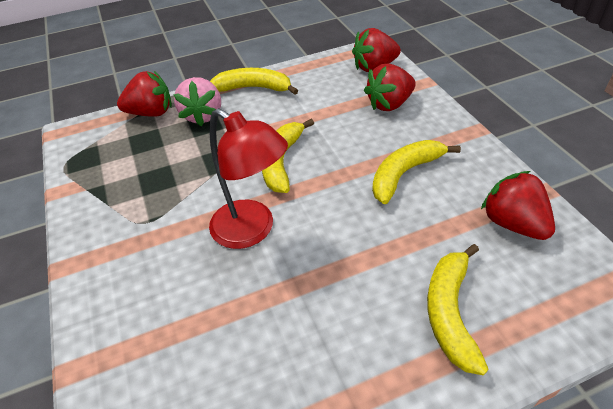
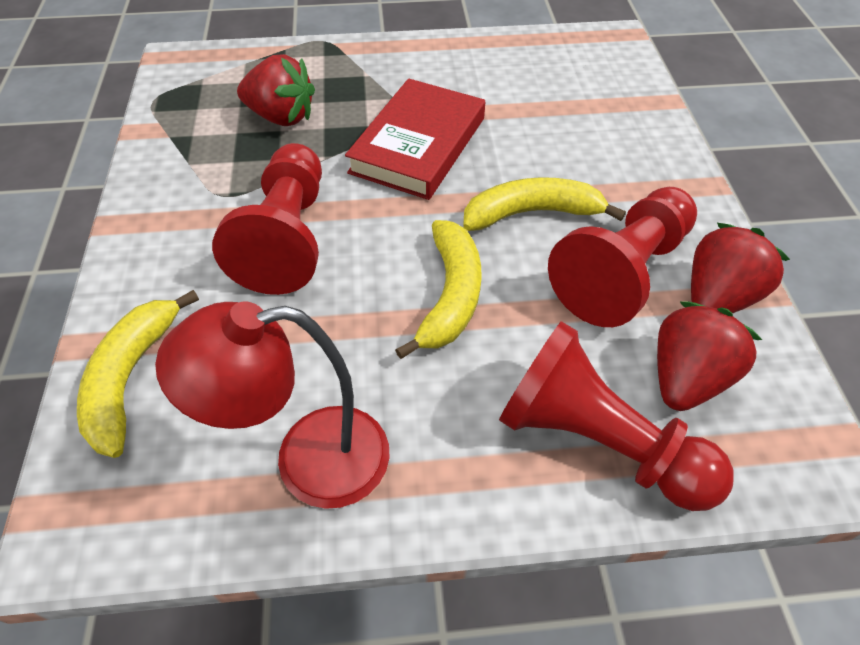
pink strawberry: 1 -> 0
red book: 0 -> 1
red pawn: 0 -> 3
red strawberry: 4 -> 3
yellow banana: 4 -> 3

